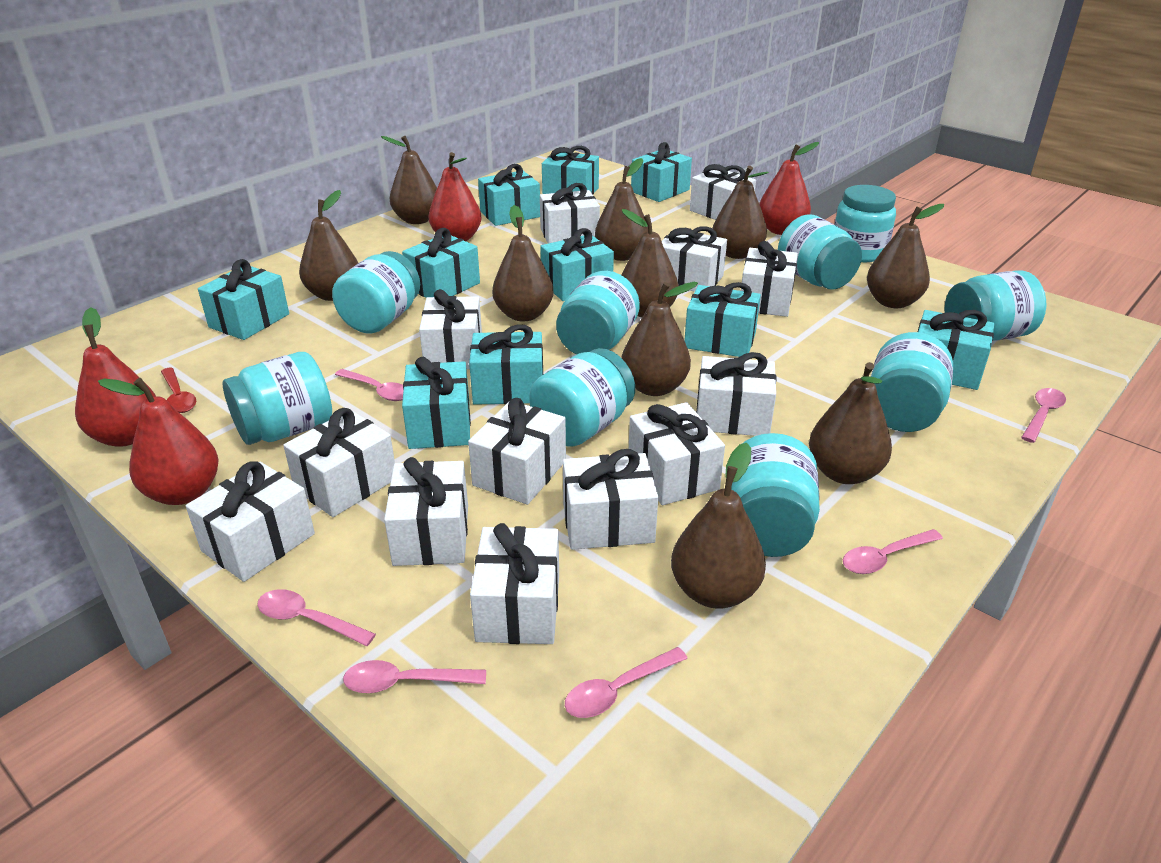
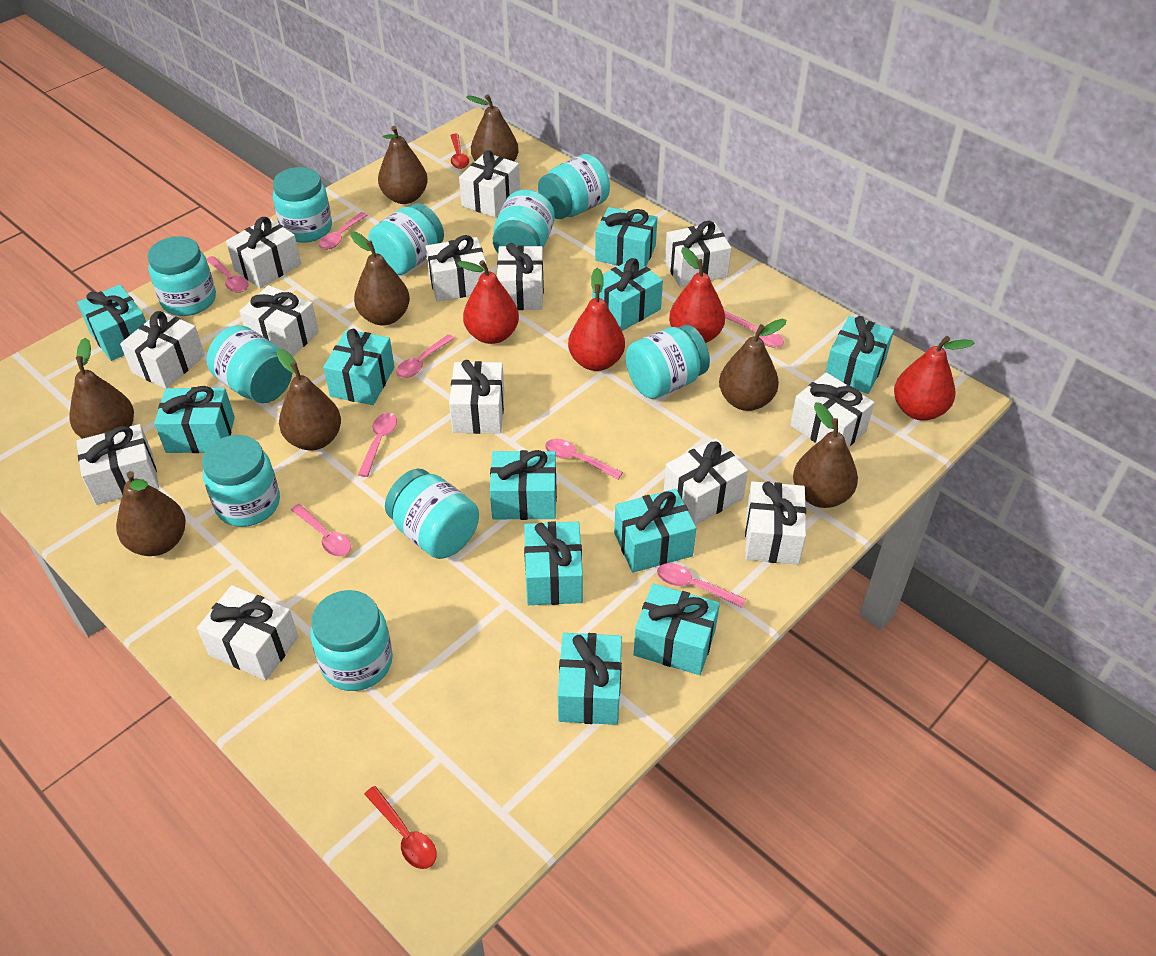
brown pear: 10 -> 8
pink spoon: 6 -> 8
red spoon: 1 -> 2
turquoise gift: 10 -> 11
turquoise jar: 9 -> 10

